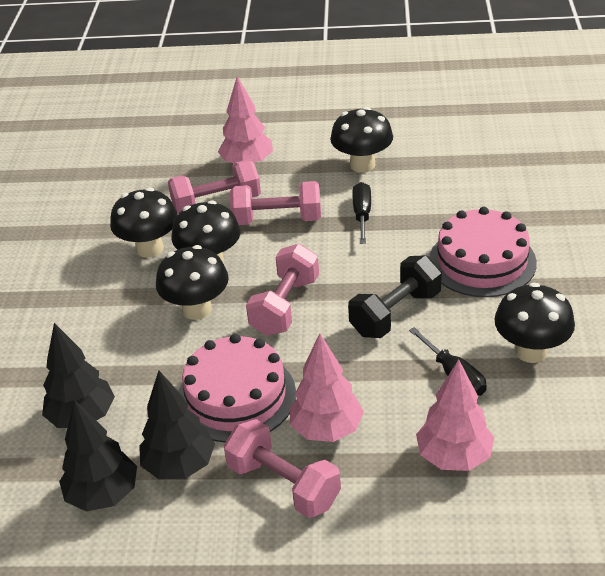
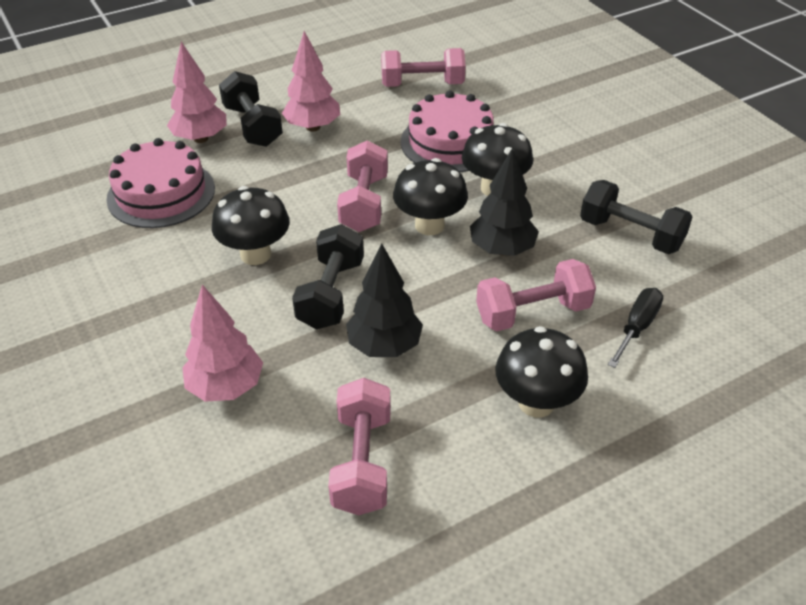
black dumbbell: 1 -> 3
black mushroom: 5 -> 4
black screwdriver: 2 -> 1
black tree: 3 -> 2

